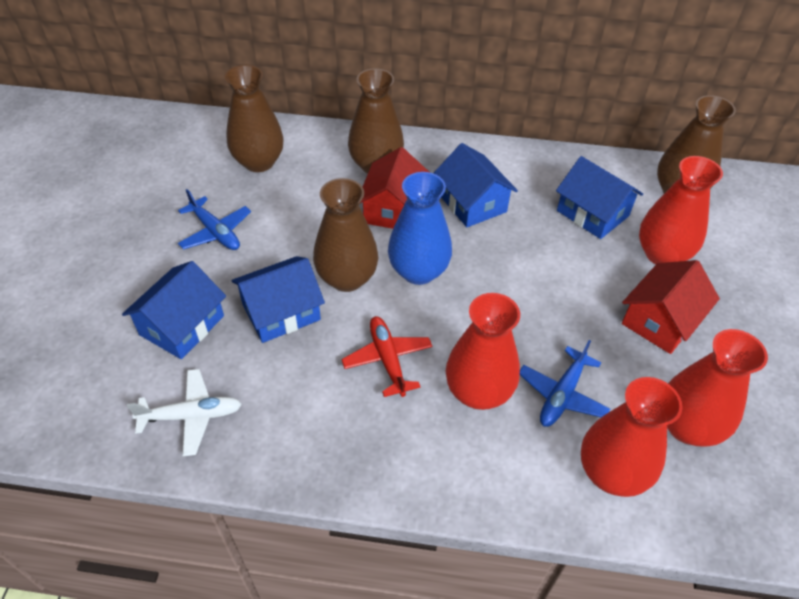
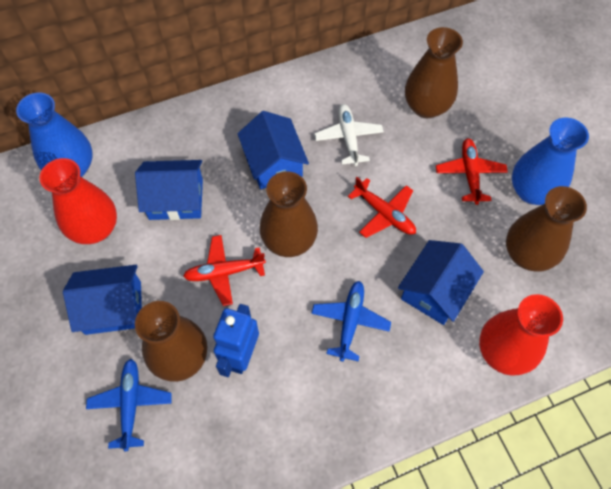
blue robot: 0 -> 1
blue vase: 1 -> 2
red house: 2 -> 0
red plane: 1 -> 3
red vase: 4 -> 2

